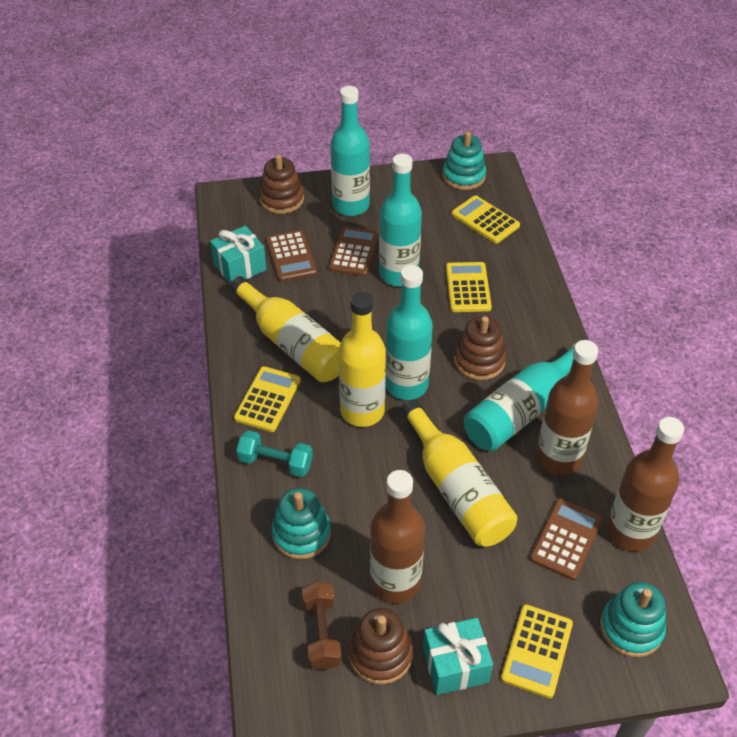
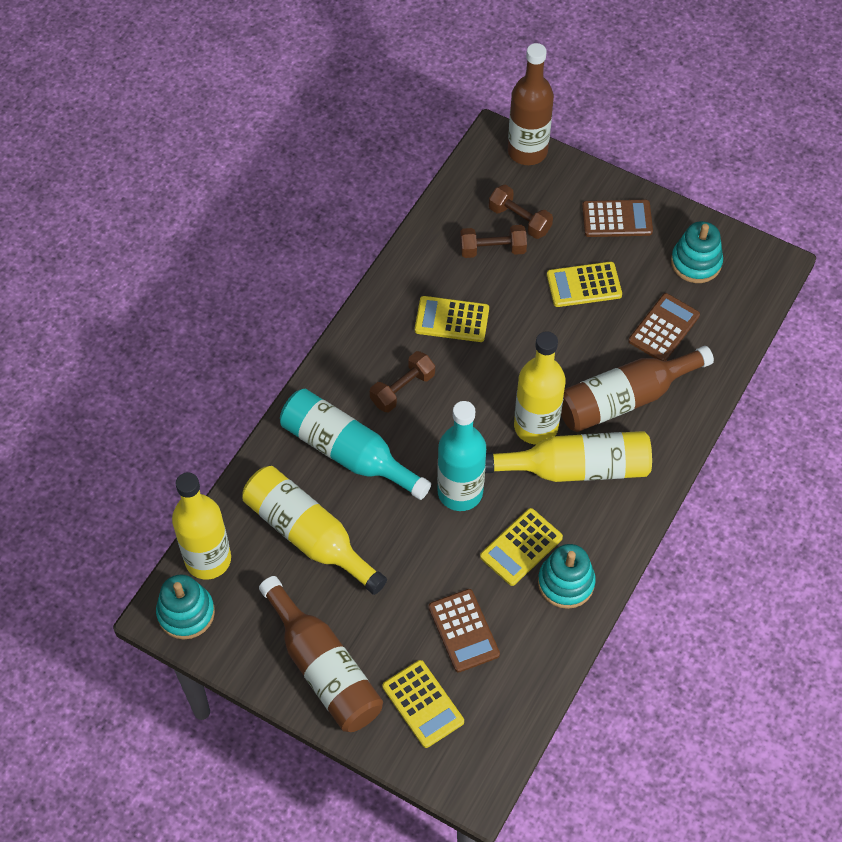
brown dumbbell: 1 -> 3
brown stacking toy: 3 -> 0
turquoise bottle: 4 -> 2
turquoise dumbbell: 1 -> 0
turquoise gift: 2 -> 0
yellow bottle: 3 -> 4

